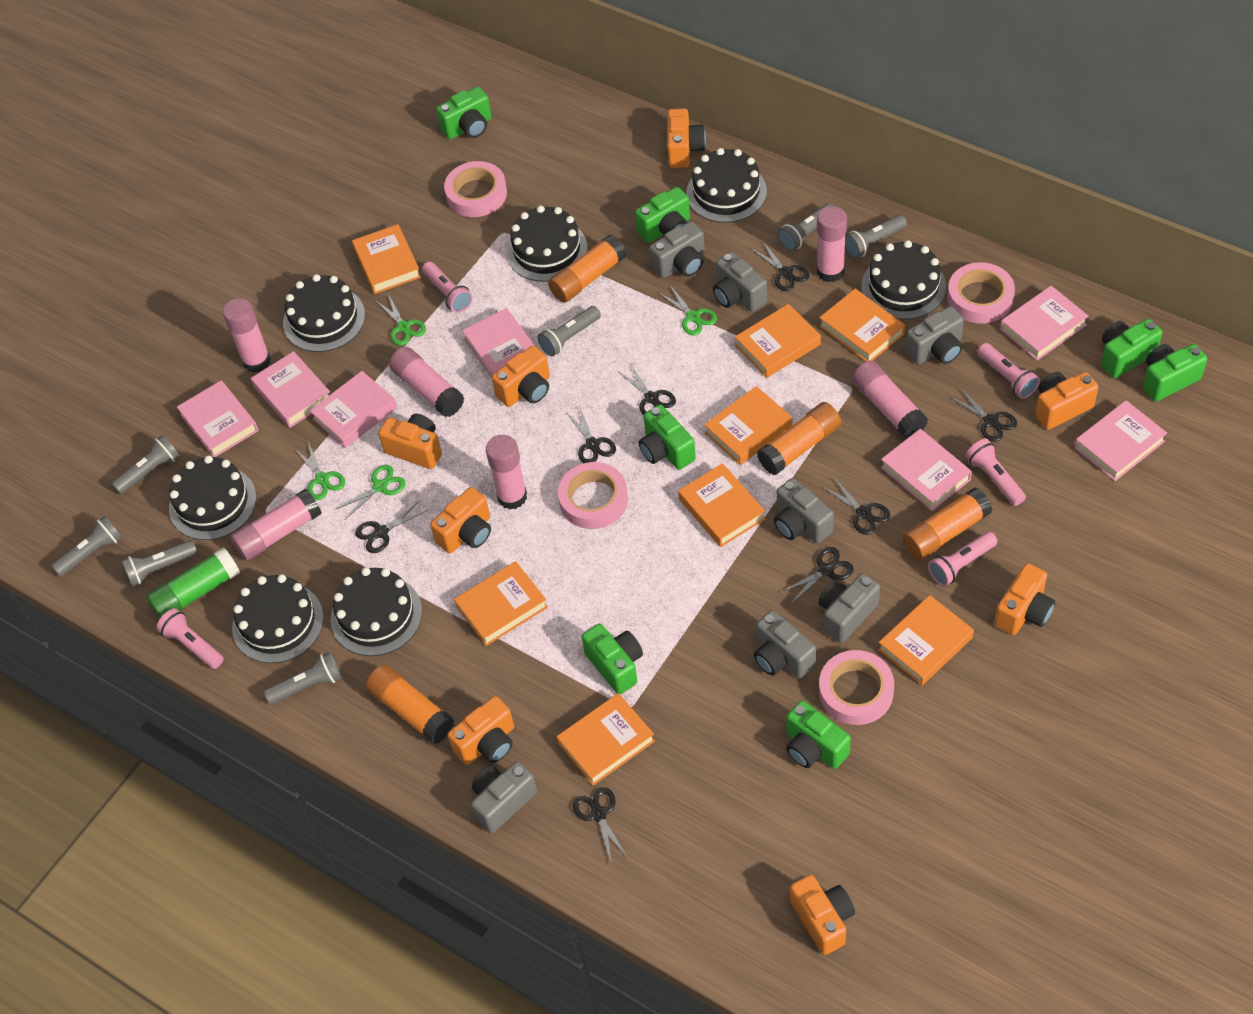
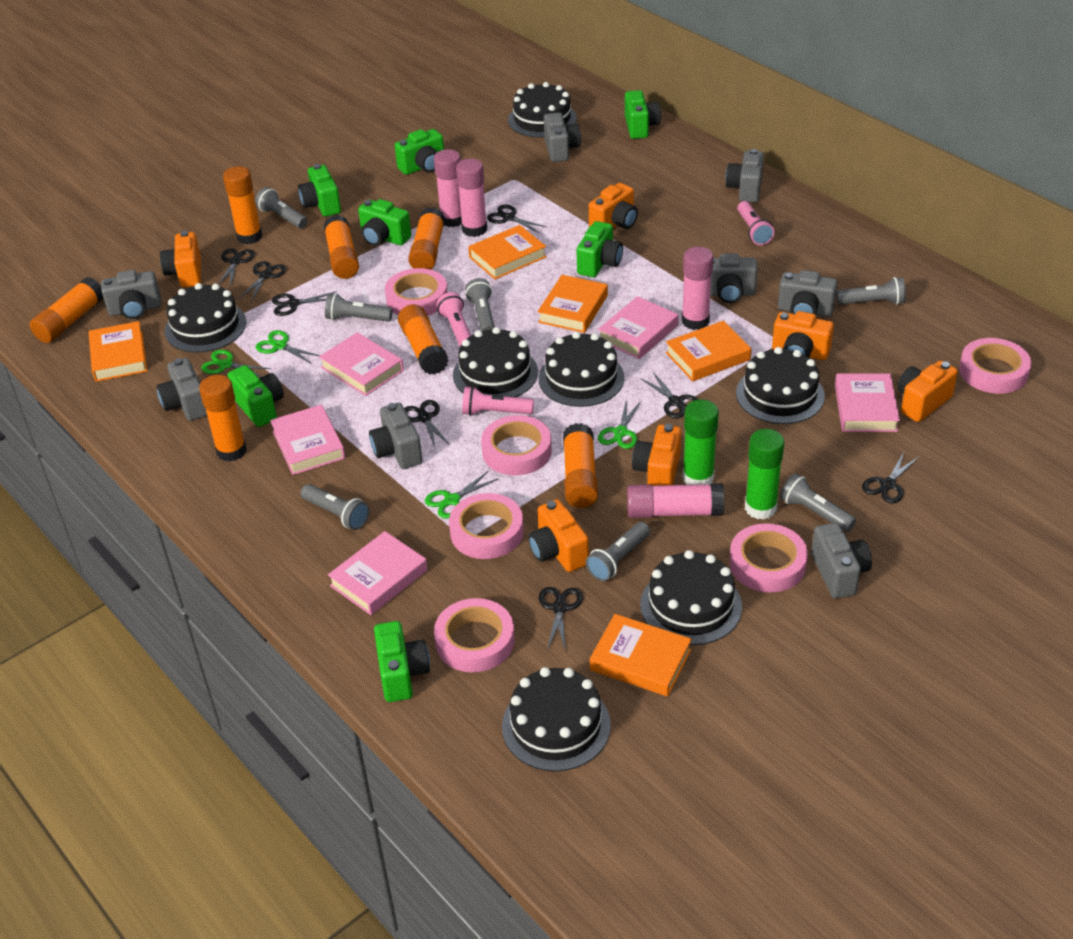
green glue stick: 1 -> 2
grey camera: 7 -> 8
orange book: 8 -> 5
orange camera: 8 -> 6
orange glue stick: 4 -> 7
pink book: 7 -> 5
pink flashlight: 5 -> 3
pink glue stick: 6 -> 4
pink tape: 4 -> 6

